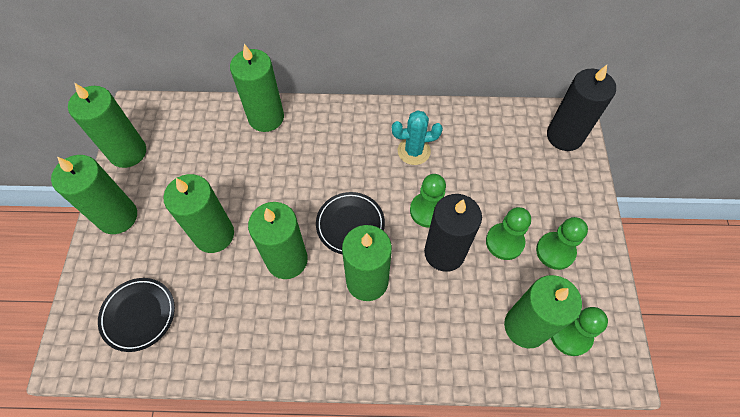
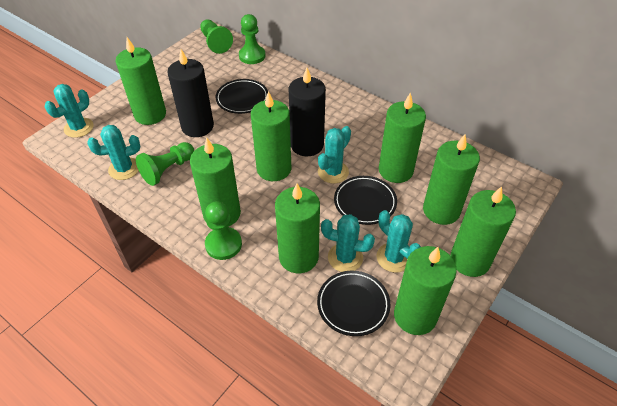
black plate: 2 -> 3
green candle: 7 -> 8
turquoise cactus: 1 -> 5

